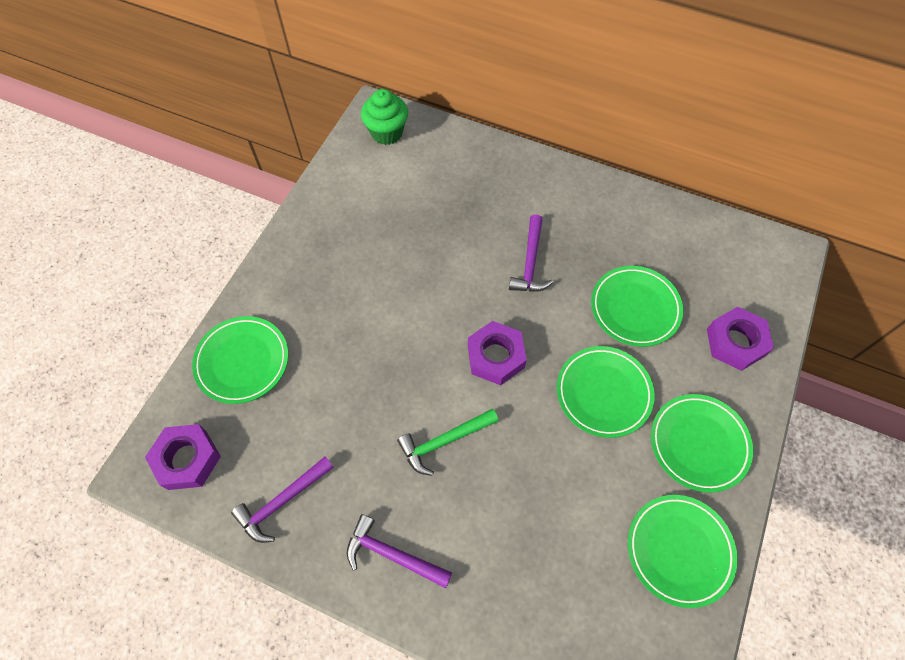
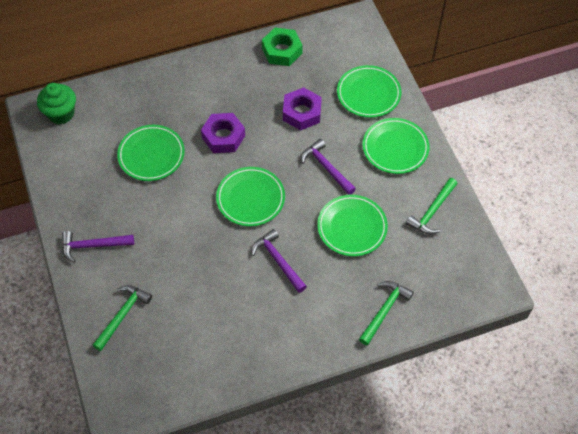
green hammer: 1 -> 3
green nut: 0 -> 1
purple nut: 3 -> 2

